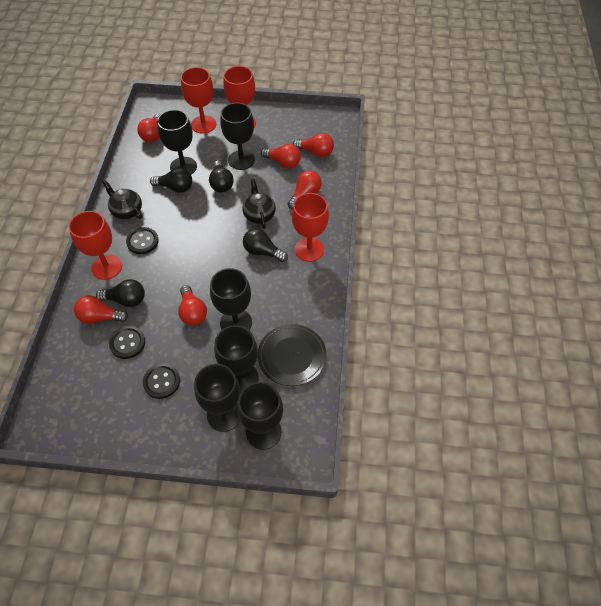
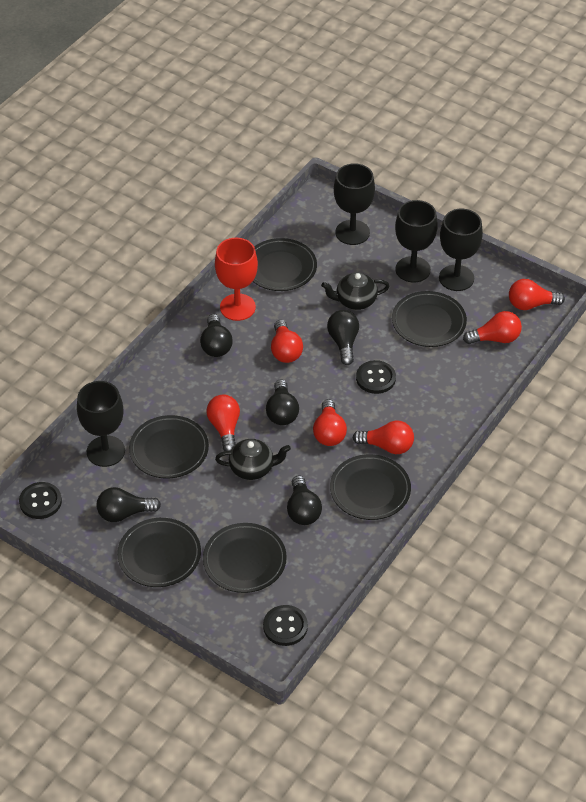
black goblet: 6 -> 4
black light bulb: 4 -> 5
black plate: 1 -> 6
red goblet: 4 -> 1

